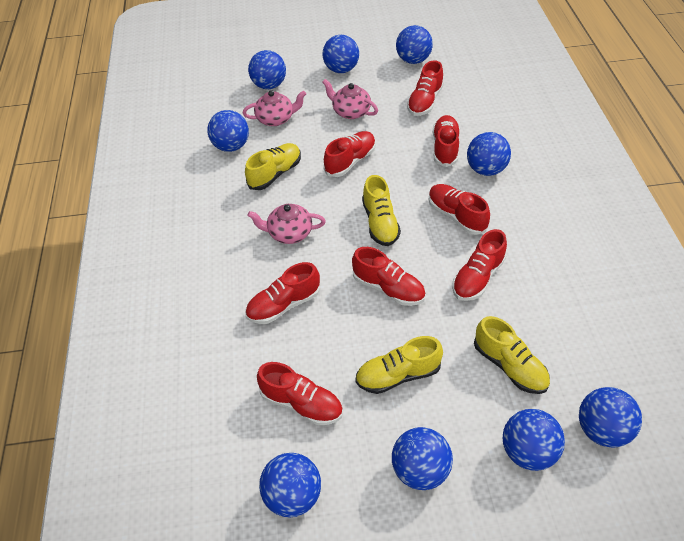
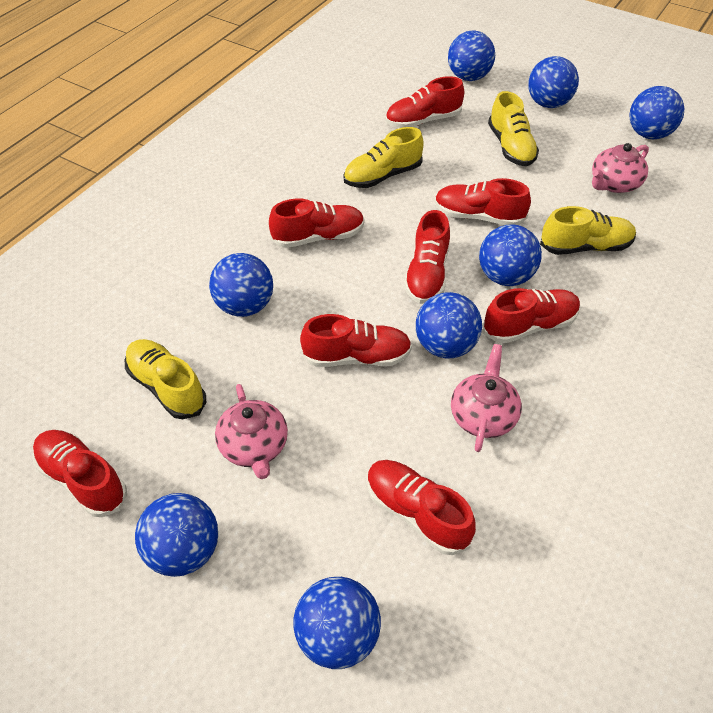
blue ball: 9 -> 8

